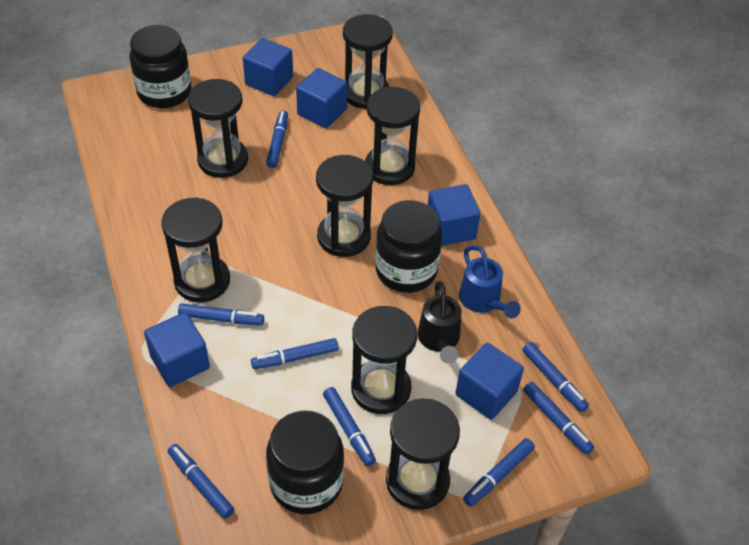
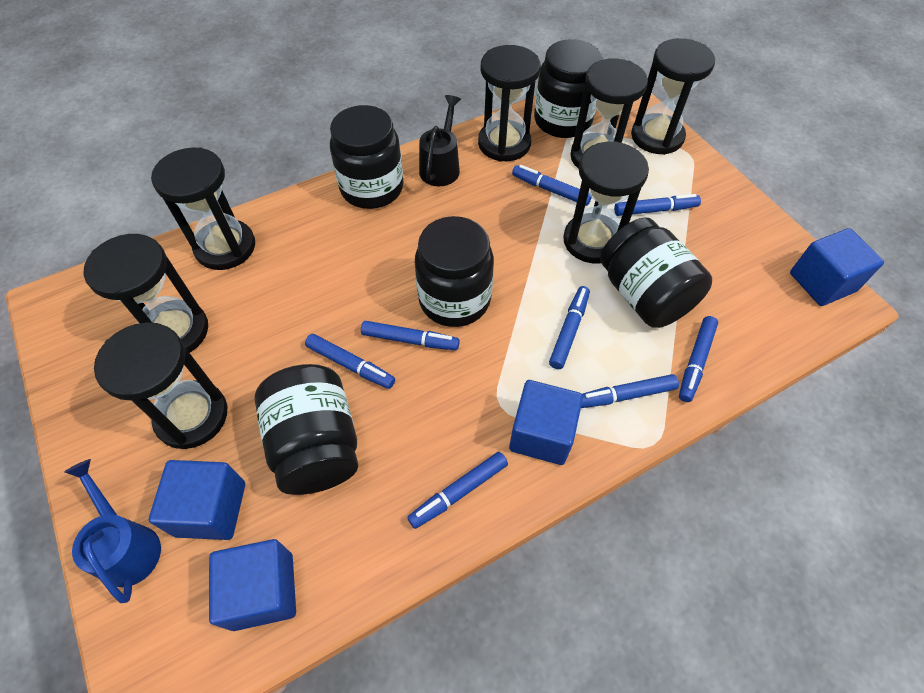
black jar: 3 -> 5
blue cube: 5 -> 4

